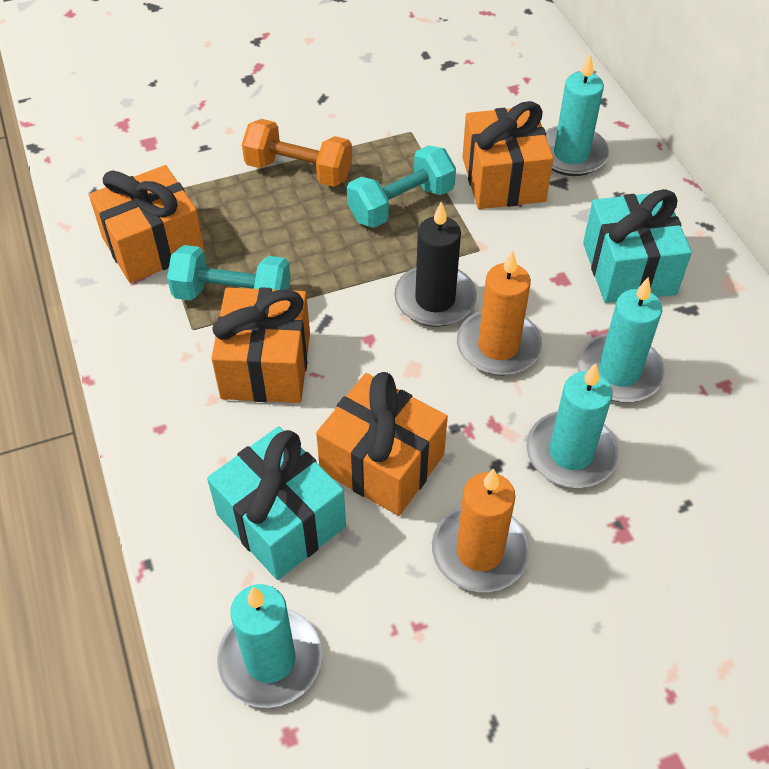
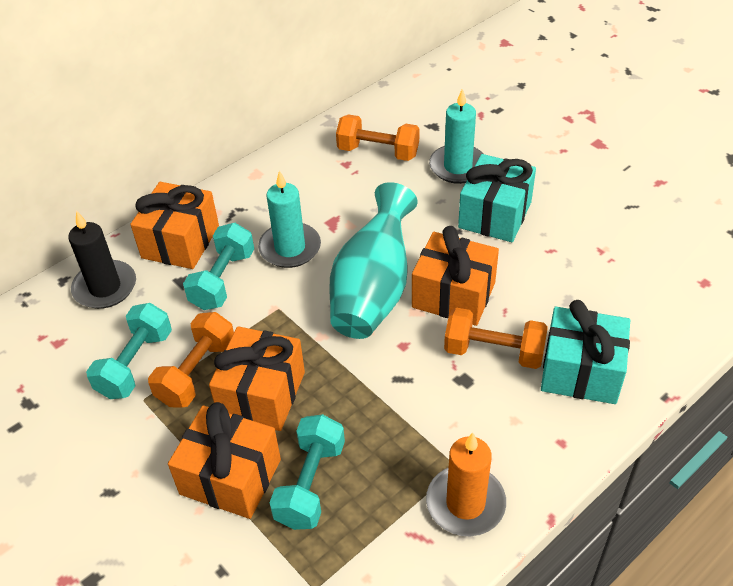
orange candle: 2 -> 1
orange dumbbell: 1 -> 3
turquoise candle: 4 -> 2
turquoise dumbbell: 2 -> 3
turquoise vase: 0 -> 1

